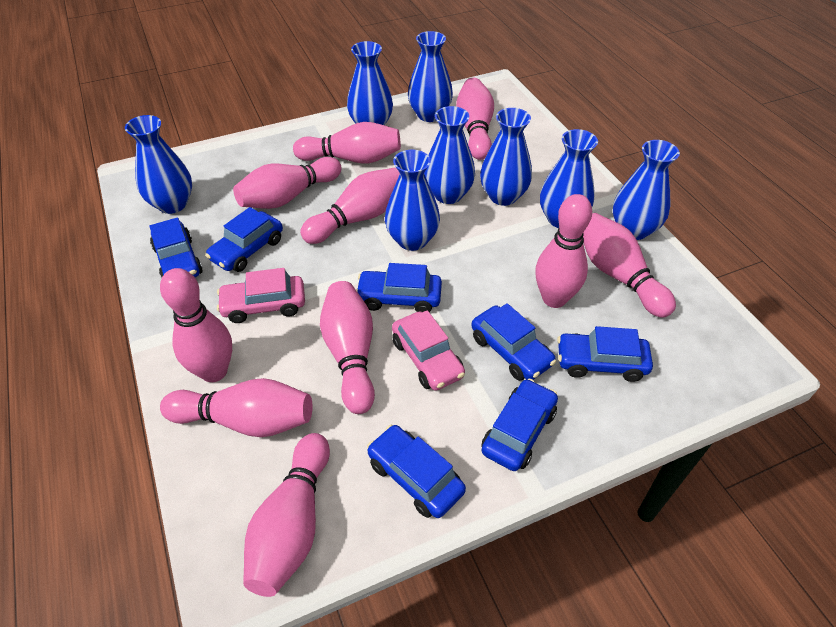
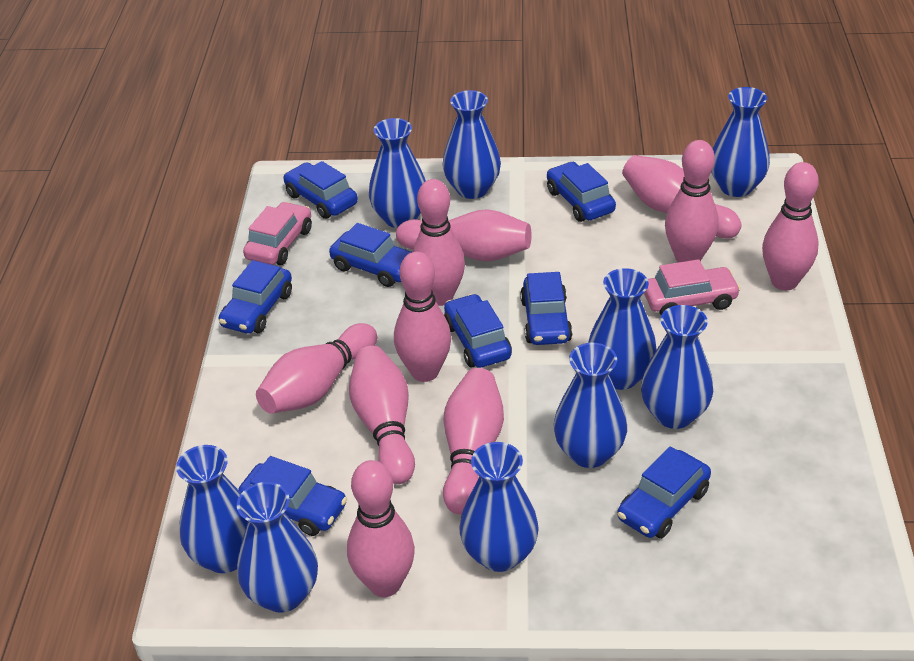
blue car: 7 -> 8
blue vase: 8 -> 9

